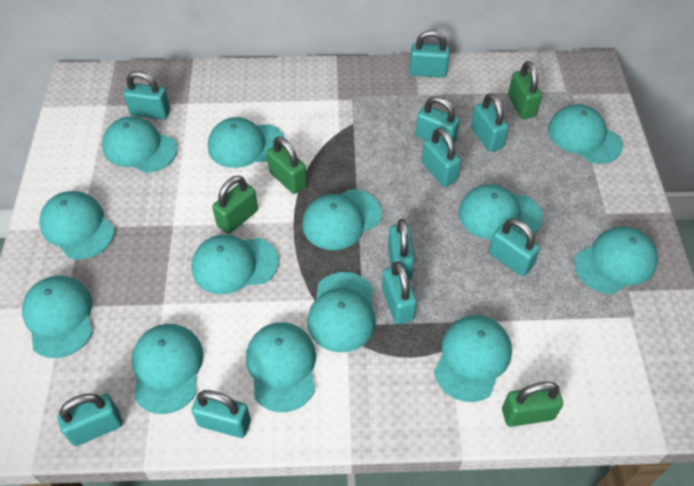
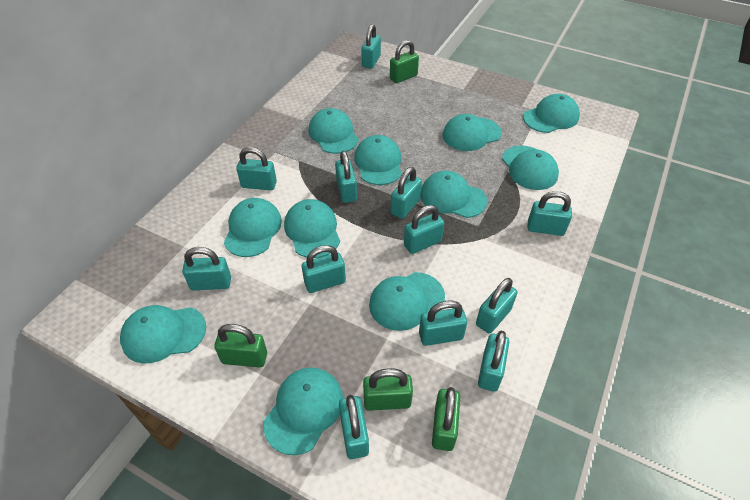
turquoise cap: 13 -> 11
turquoise padlock: 10 -> 12

